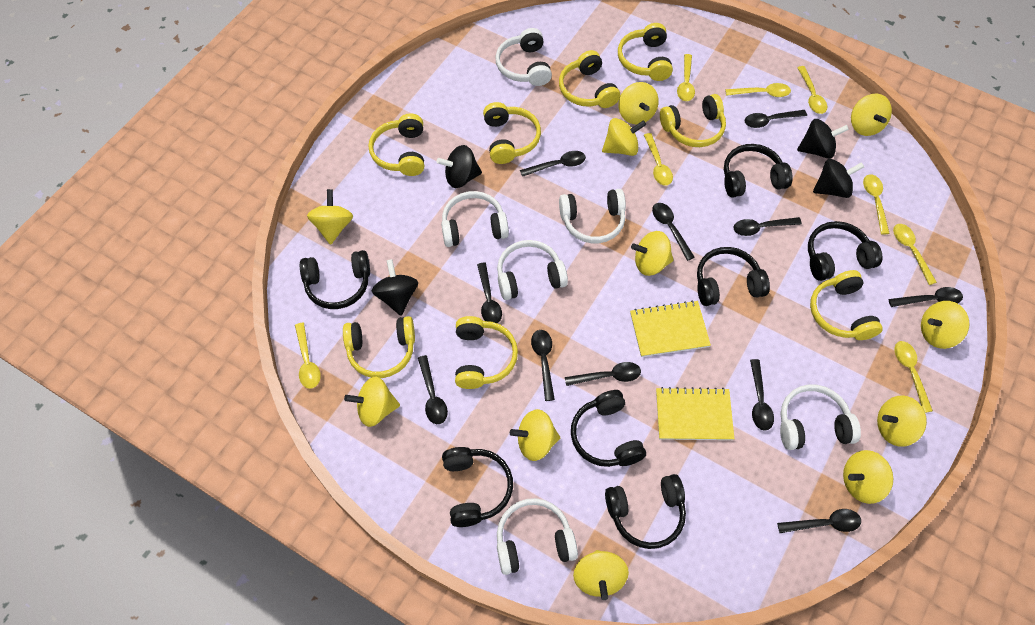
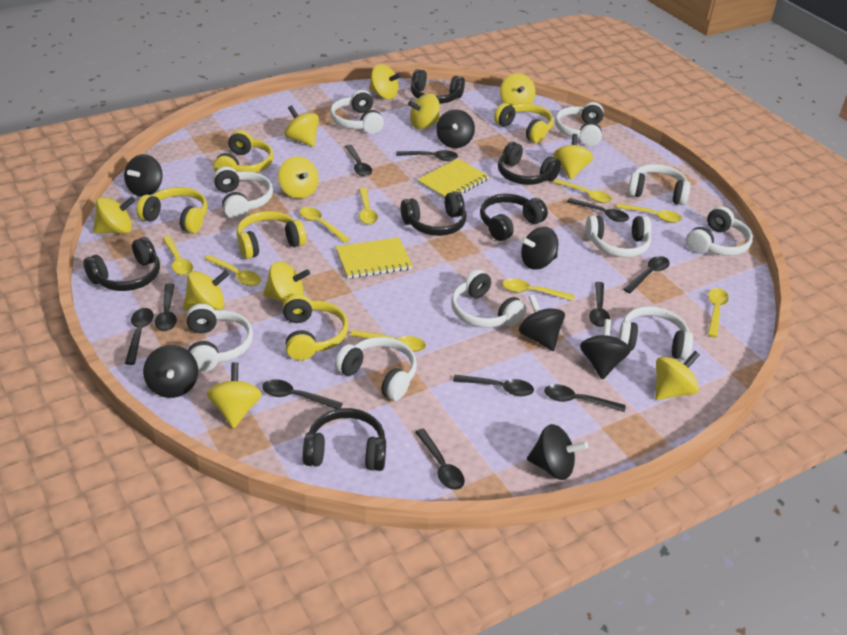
black headphones: 7 -> 6
black spinning top: 4 -> 7
white headphones: 6 -> 10
yellow headphones: 8 -> 5
yellow spoon: 8 -> 9

